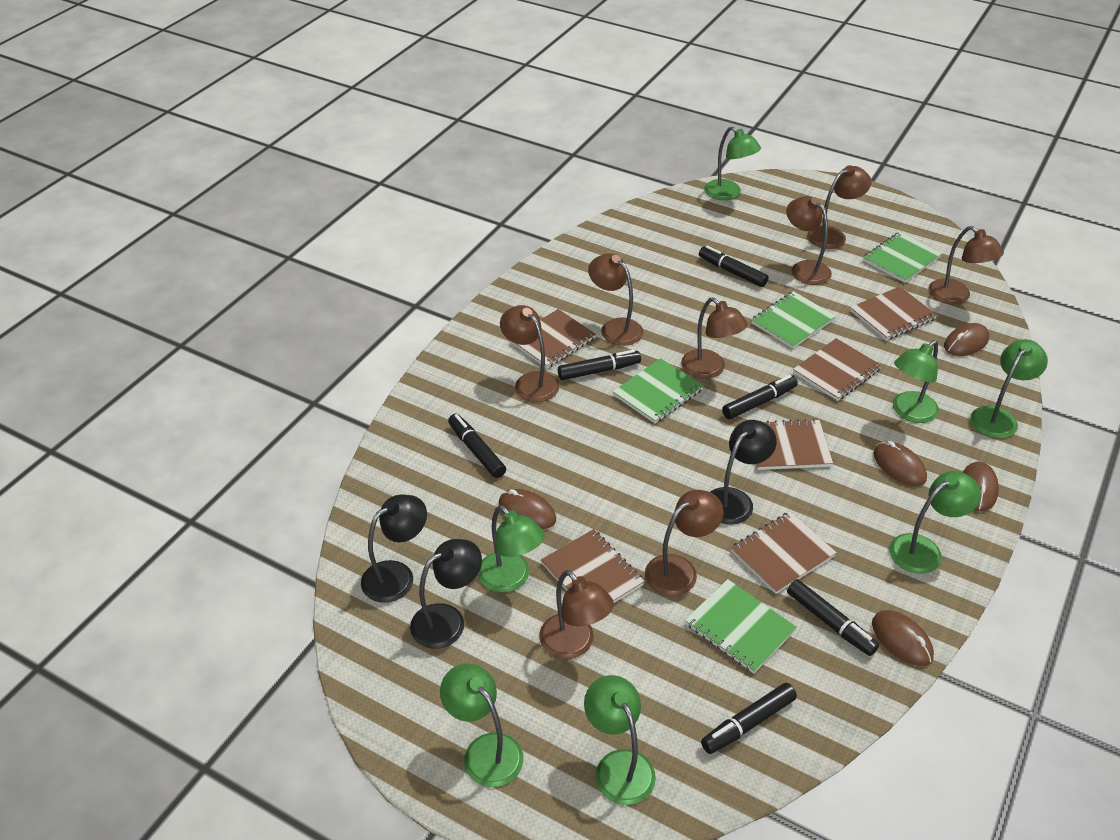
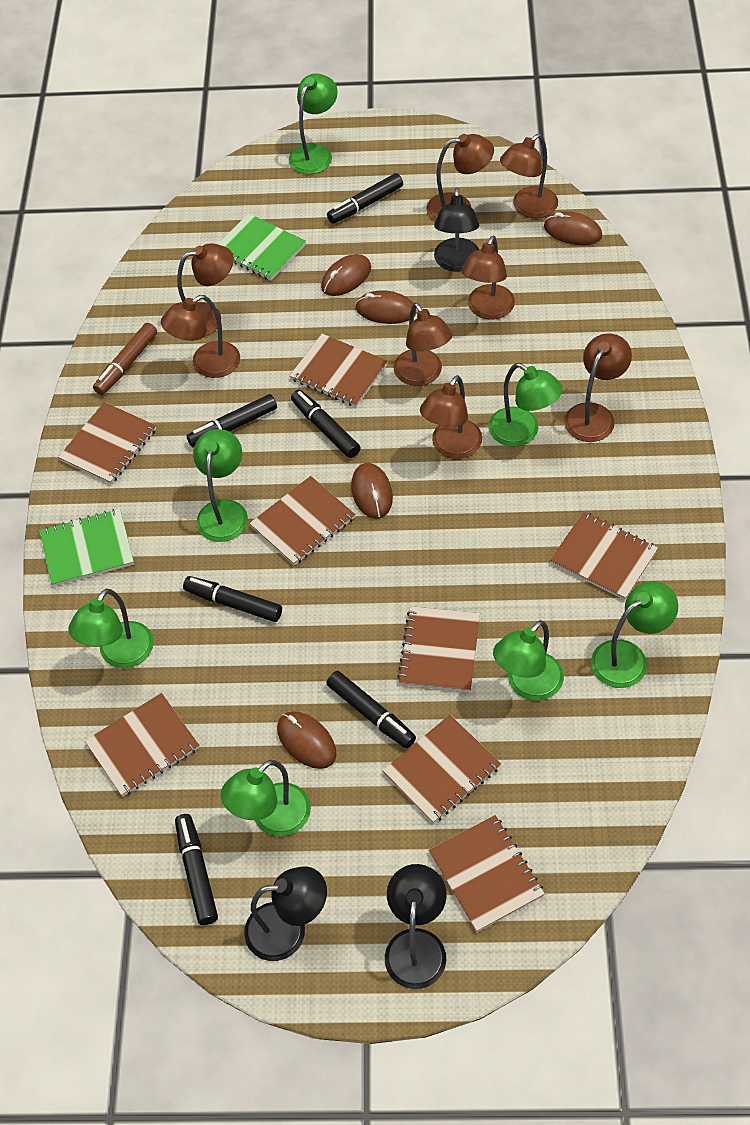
brown marker: 0 -> 1
brown notebook: 6 -> 8
green notebook: 4 -> 2

